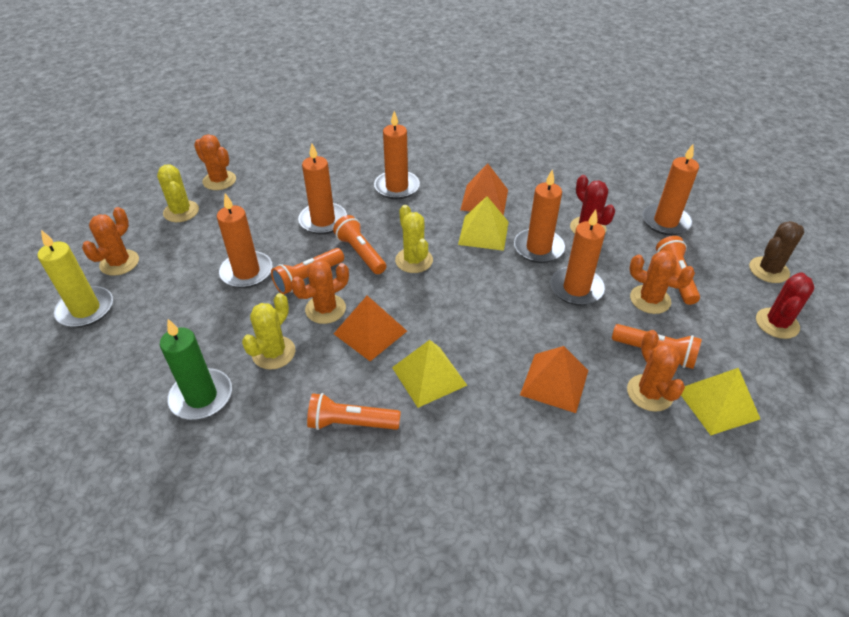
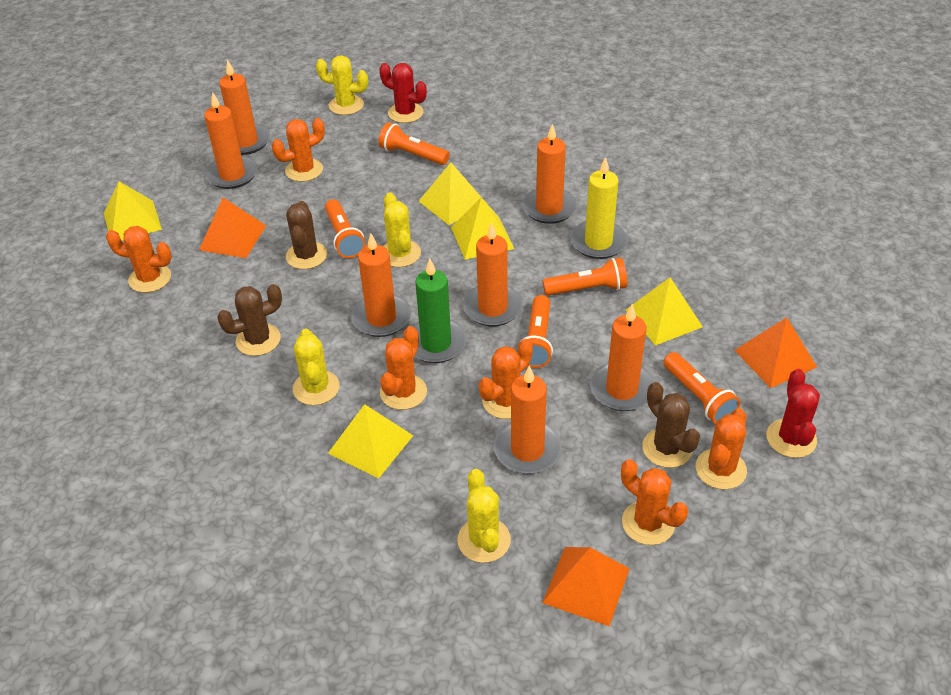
brown cactus: 1 -> 3
orange cactus: 5 -> 6
orange candle: 6 -> 7
yellow cactus: 3 -> 4
yellow pyramid: 3 -> 5

